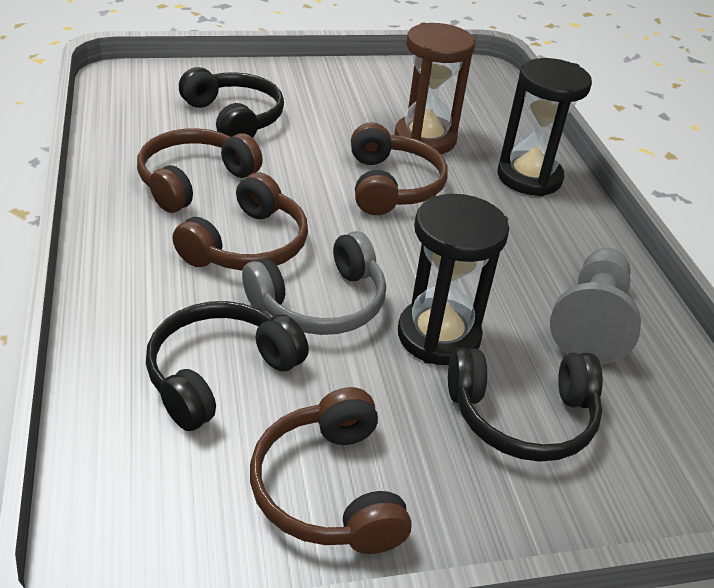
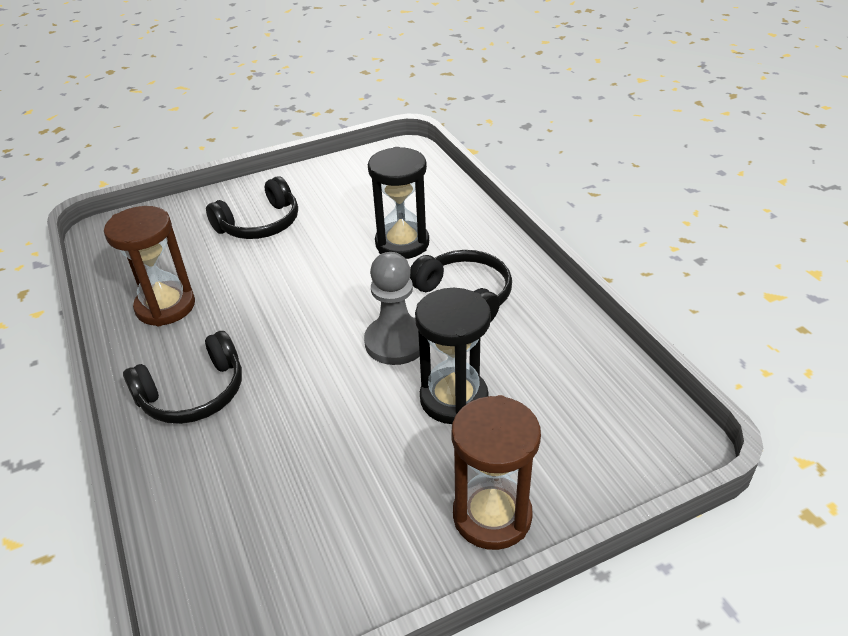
brown headphones: 4 -> 0
brown hourglass: 1 -> 2
grey headphones: 1 -> 0

